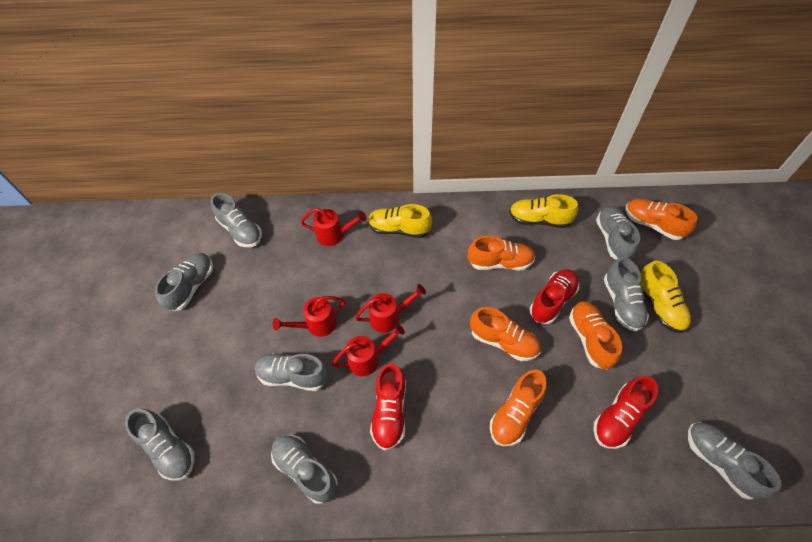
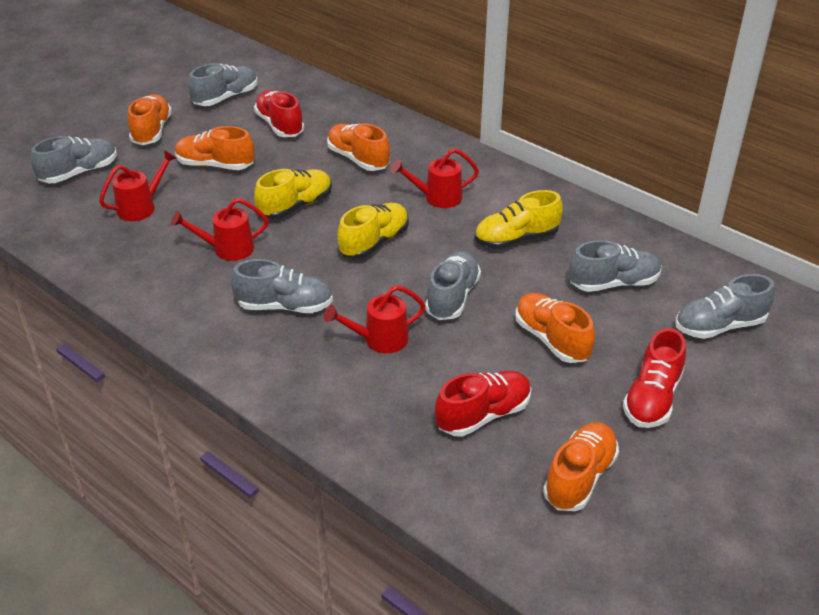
grey shoe: 8 -> 6

